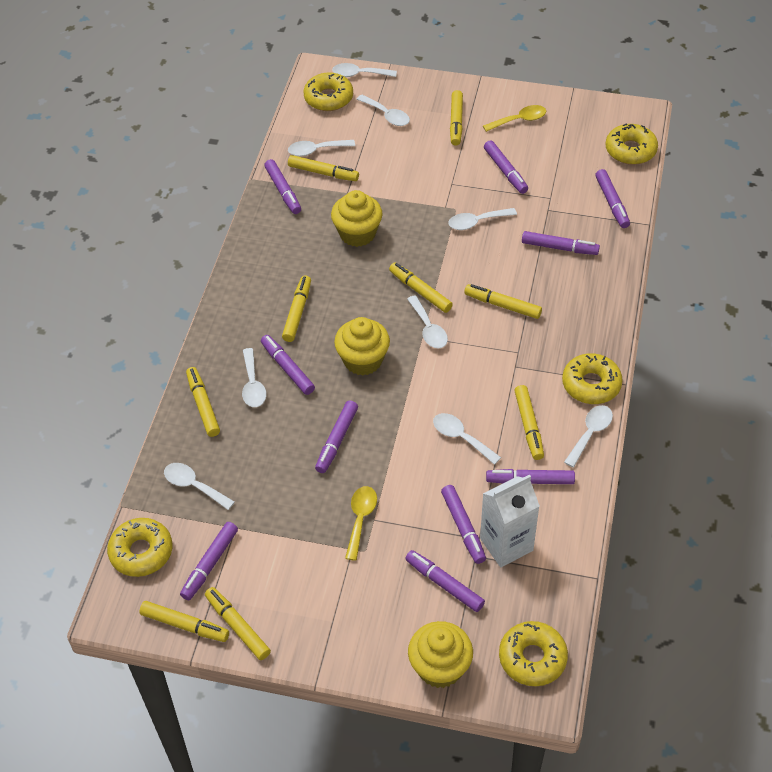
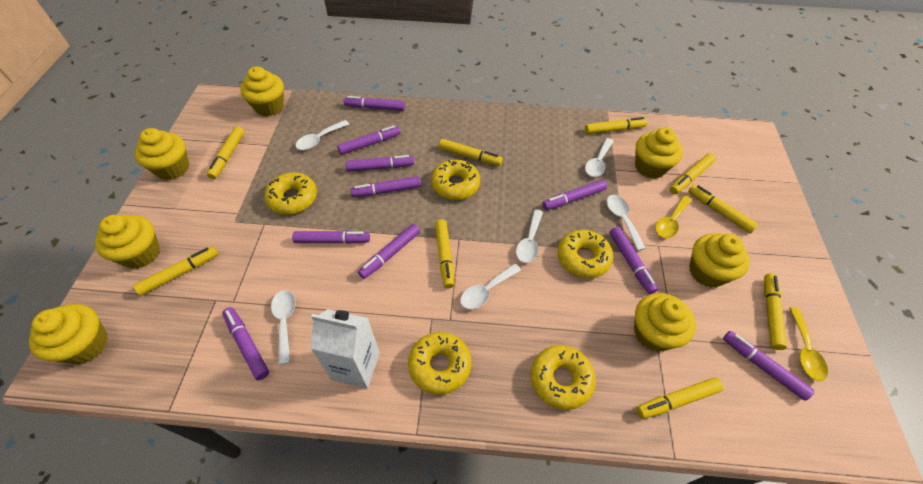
white spoon: 9 -> 6
yellow cupcake: 3 -> 7

